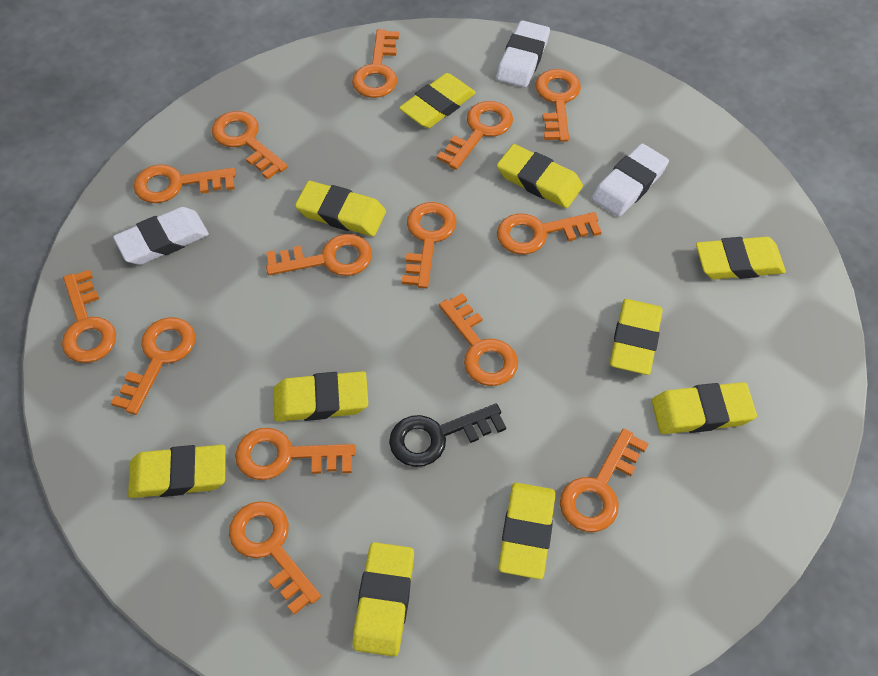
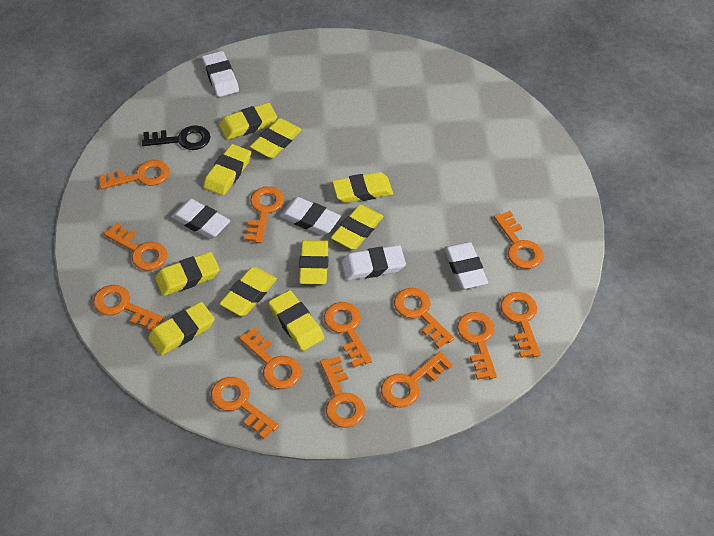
orange key: 14 -> 13
white eraser: 3 -> 5

